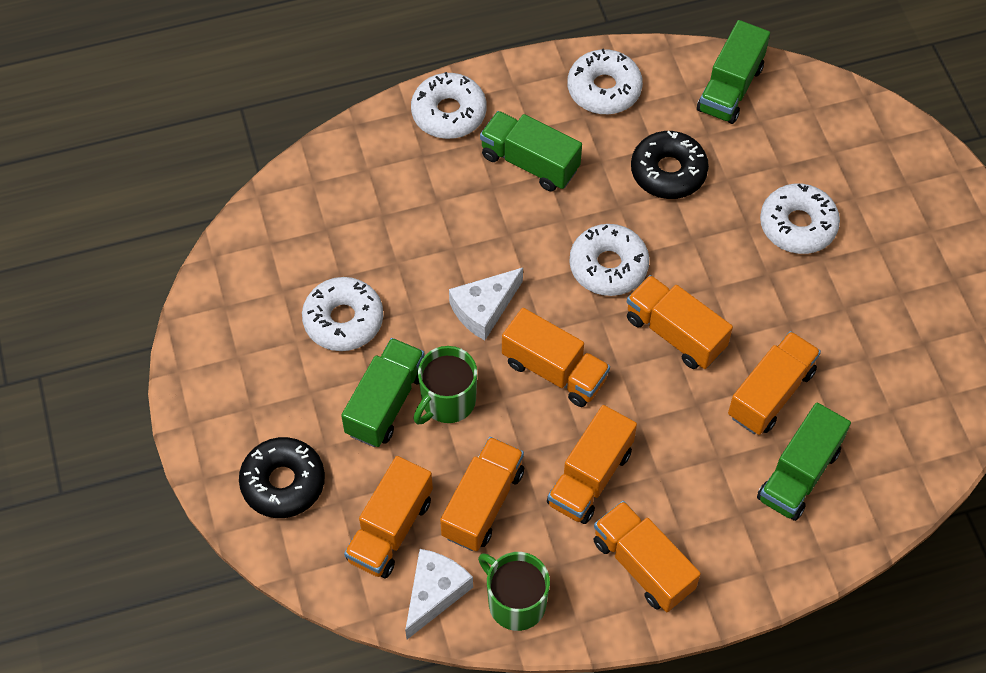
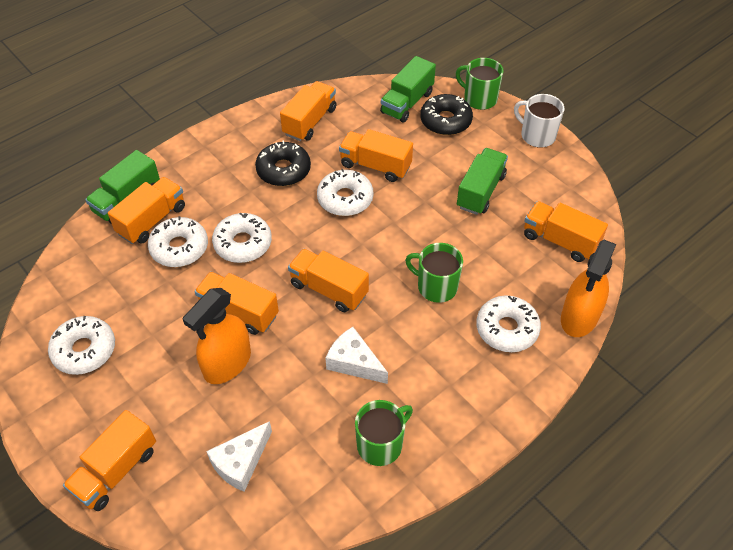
green mug: 2 -> 3
green truck: 4 -> 3
orange spray bottle: 0 -> 2
white mug: 0 -> 1

